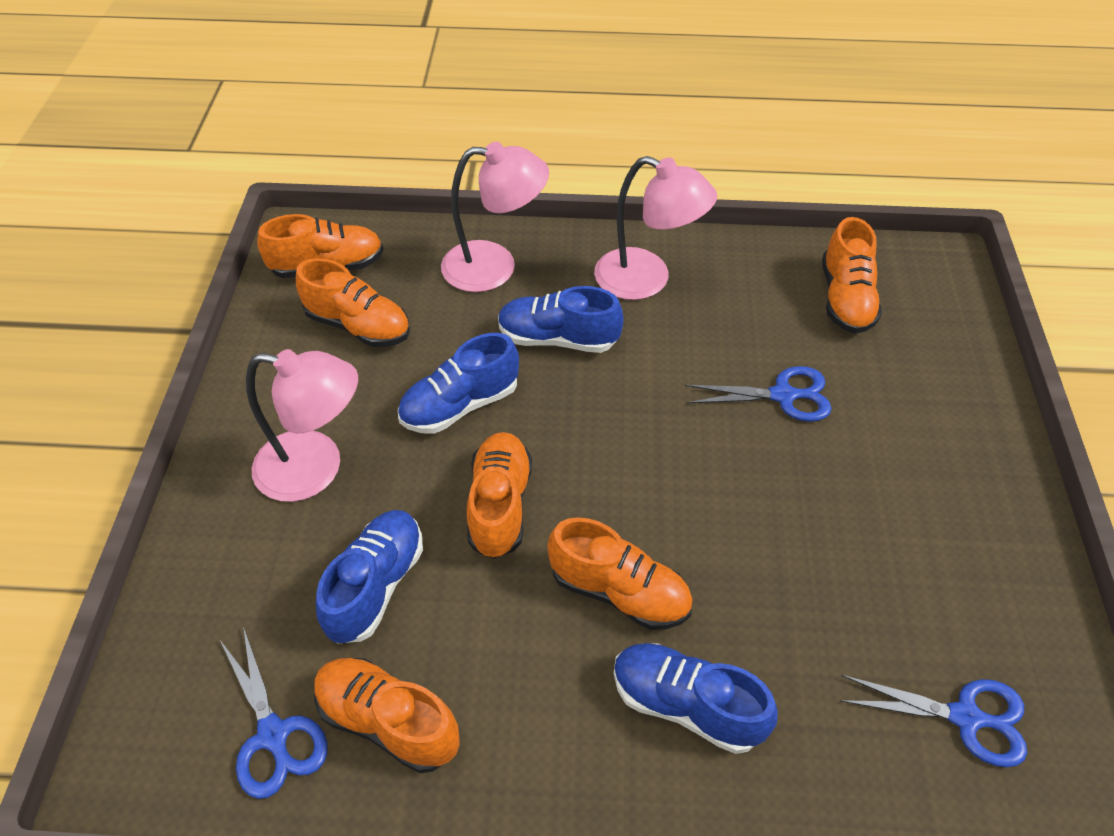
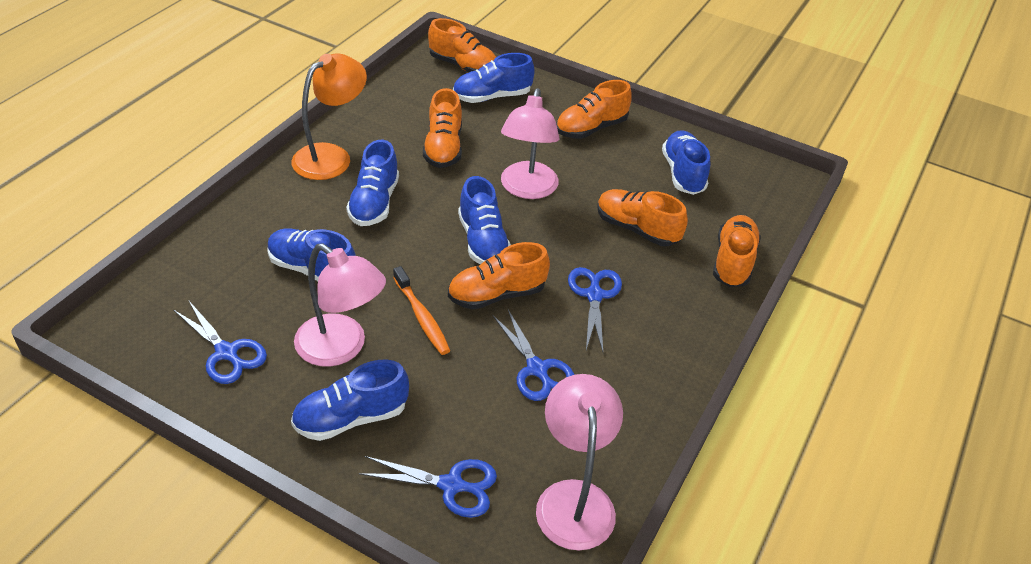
blue scissors: 3 -> 4
blue shoe: 4 -> 6
orange lamp: 0 -> 1
orange toothbrush: 0 -> 1

